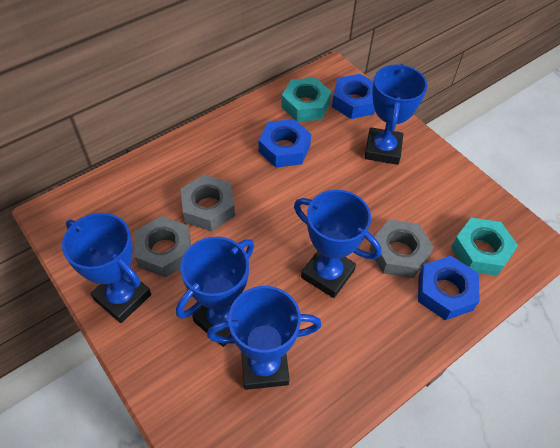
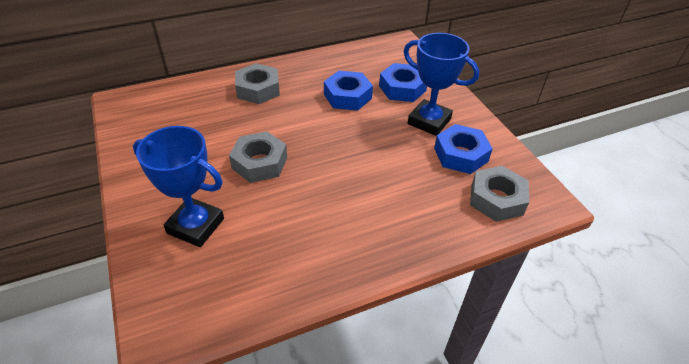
blue trophy: 5 -> 2
turquoise nut: 2 -> 0

